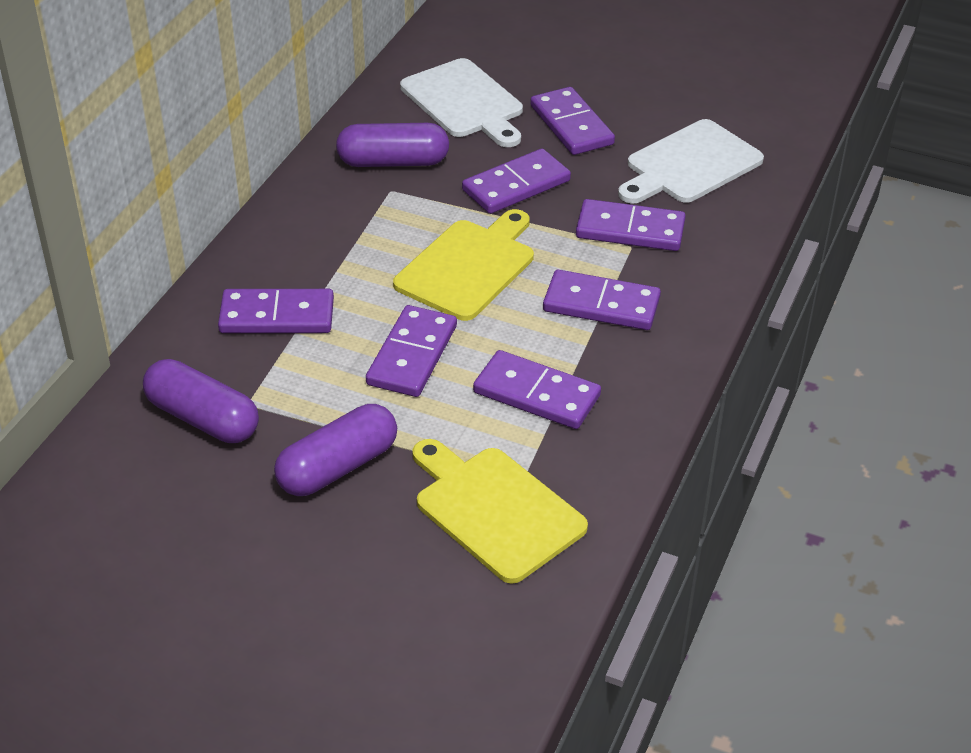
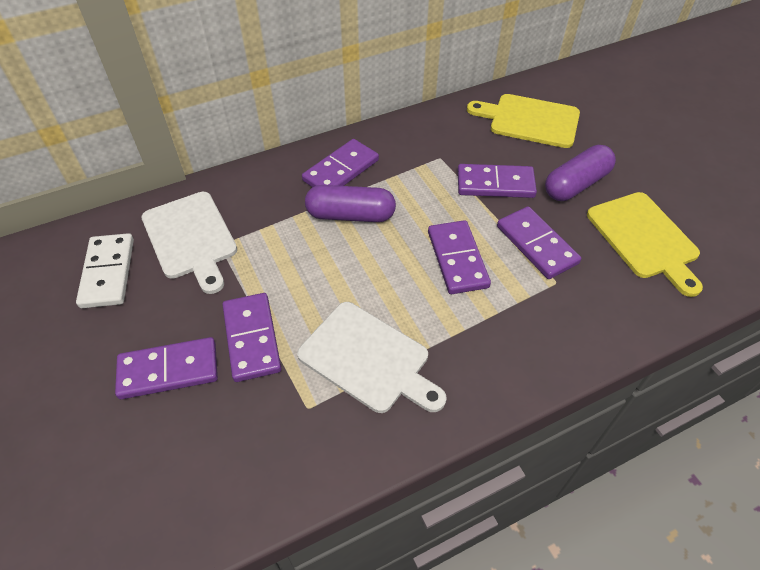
purple capsule: 3 -> 2
purple domino: 7 -> 6
white domino: 0 -> 1

